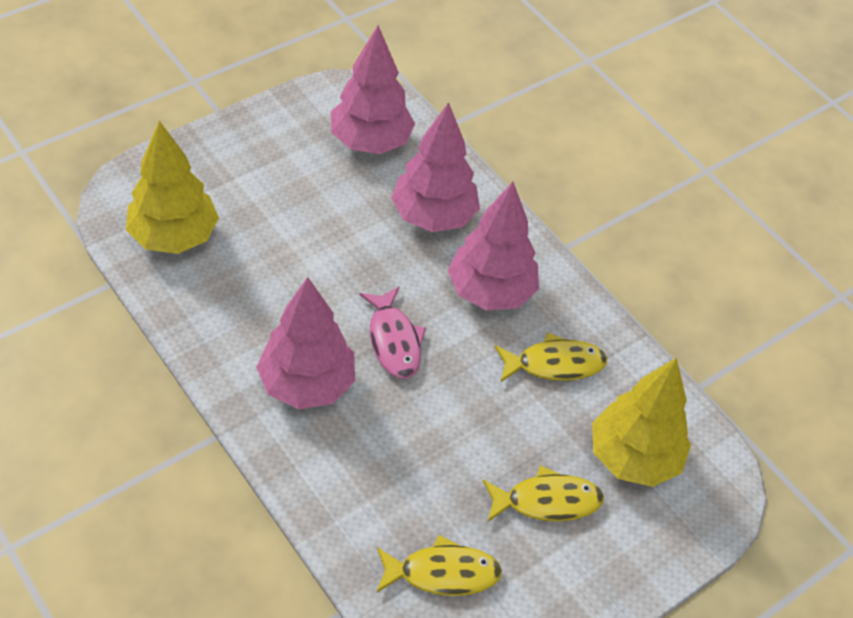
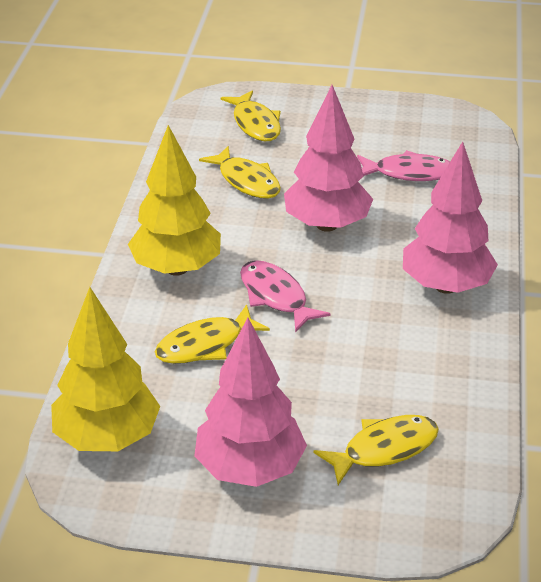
pink fish: 1 -> 2
pink tree: 4 -> 3
yellow fish: 3 -> 4

